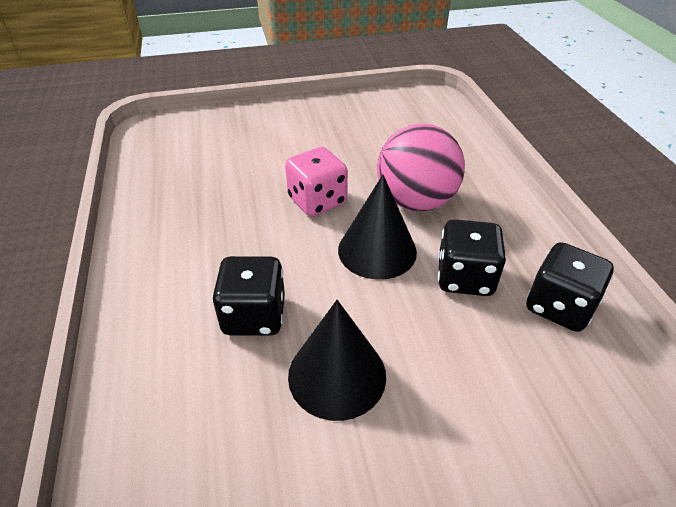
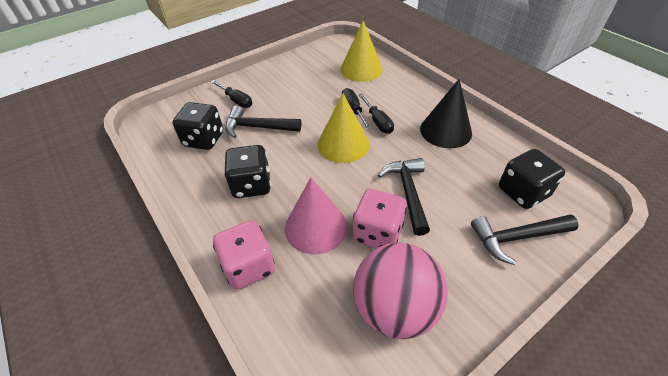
black cone: 2 -> 1
black hammer: 0 -> 3
black screwdriver: 0 -> 3
pink cone: 0 -> 1
pink dice: 1 -> 2
yellow cone: 0 -> 2

